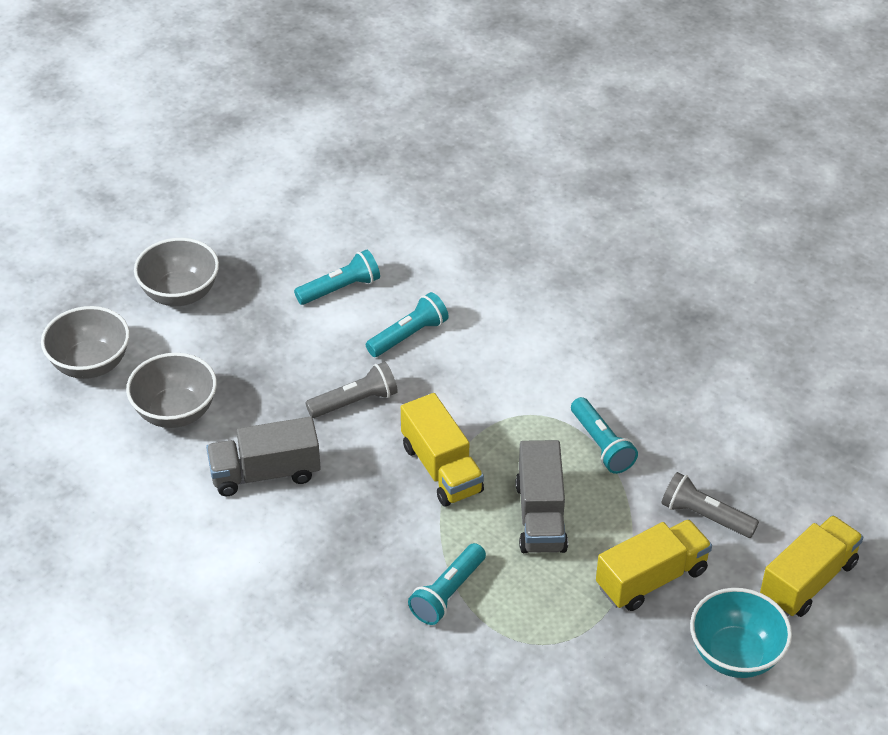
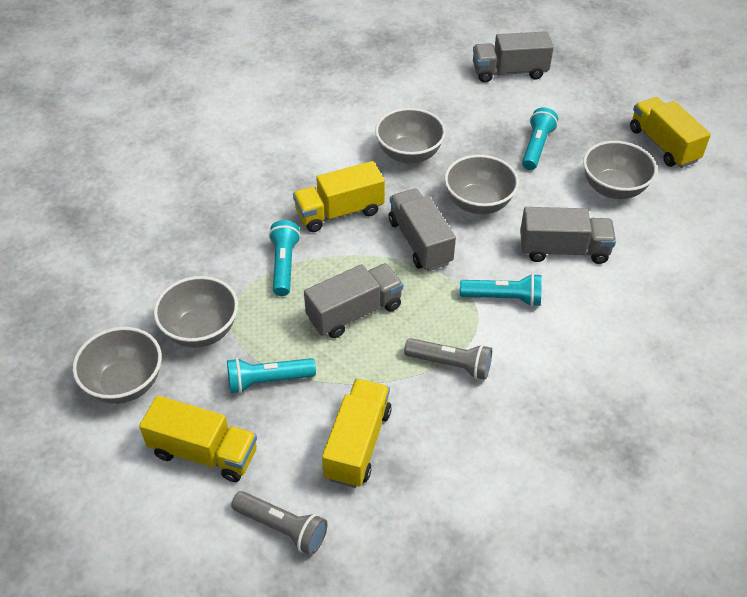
grey bowl: 3 -> 5
grey truck: 2 -> 4
turquoise bowl: 1 -> 0
yellow truck: 3 -> 4

